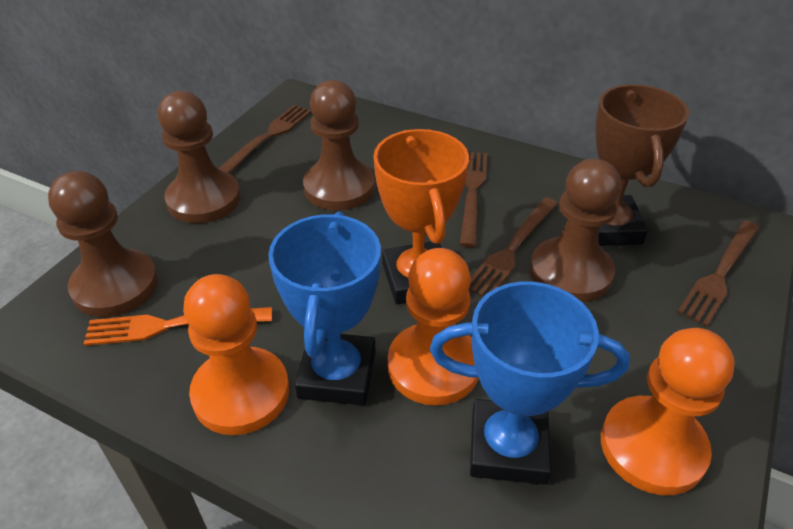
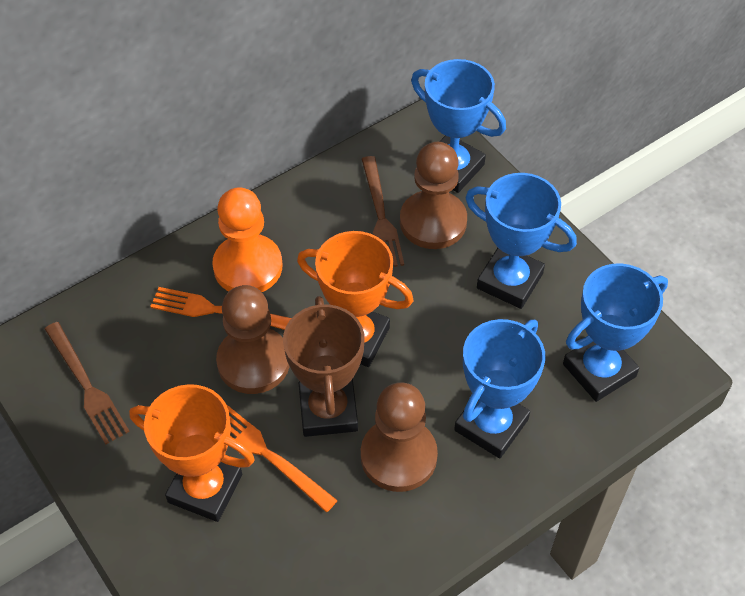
blue trophy: 2 -> 4
brown fork: 4 -> 2
brown pawn: 4 -> 3
orange fork: 1 -> 2
orange pawn: 3 -> 1
orange trophy: 1 -> 2

